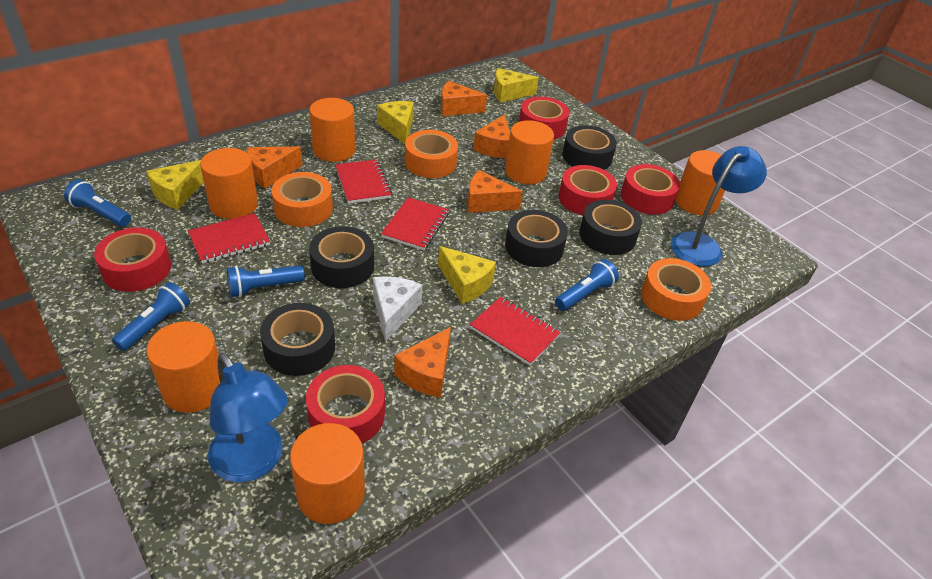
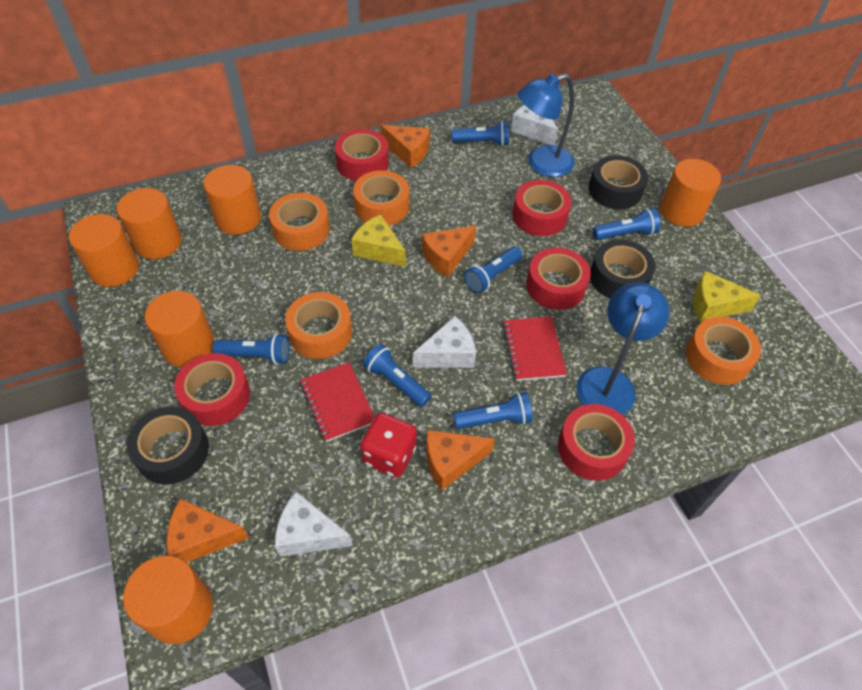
black tape: 5 -> 3
blue flashlight: 4 -> 6
orange cheese: 5 -> 4
orange tape: 3 -> 4
red dice: 0 -> 1
red notebook: 4 -> 2
white cheese: 1 -> 3
yellow cheese: 4 -> 2

